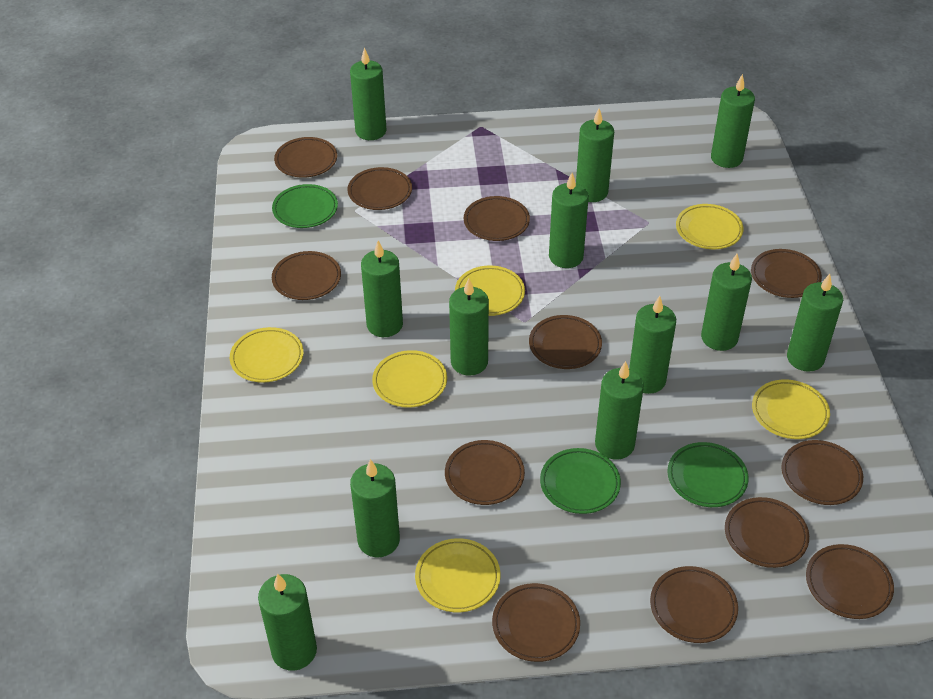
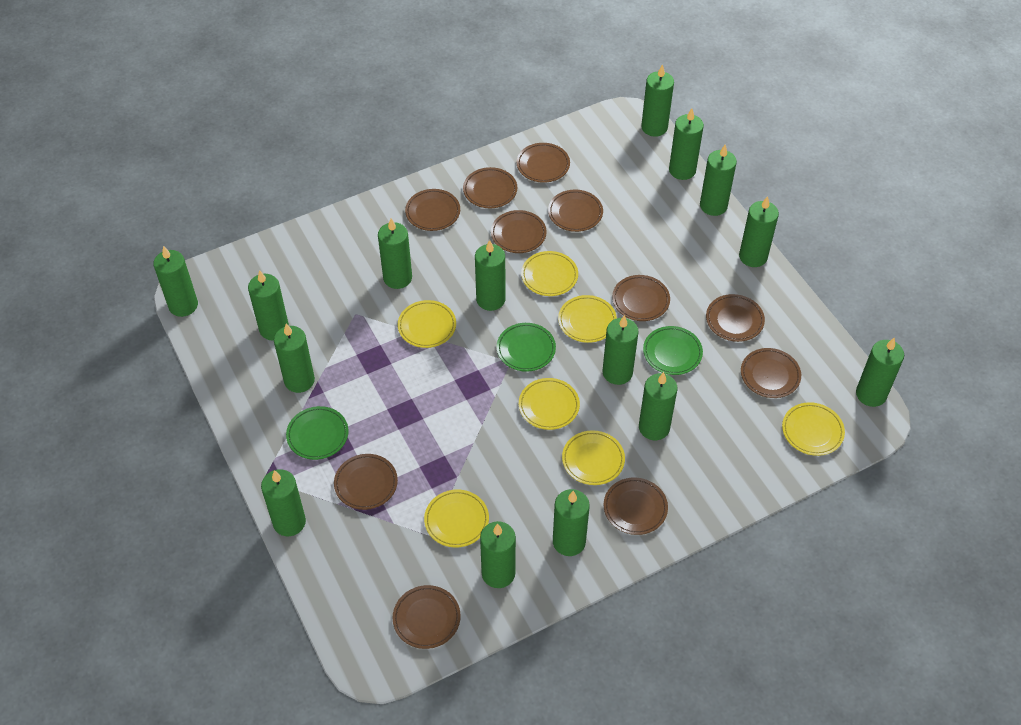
brown plate: 12 -> 11
green candle: 12 -> 15
yellow plate: 6 -> 7

